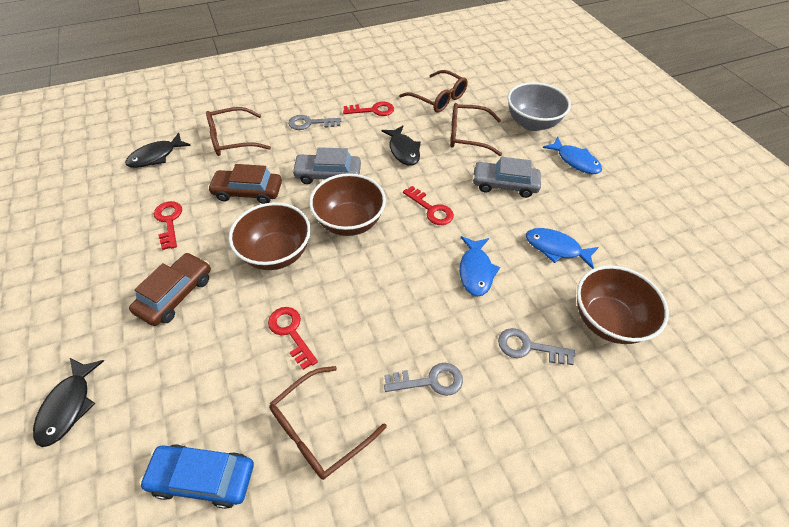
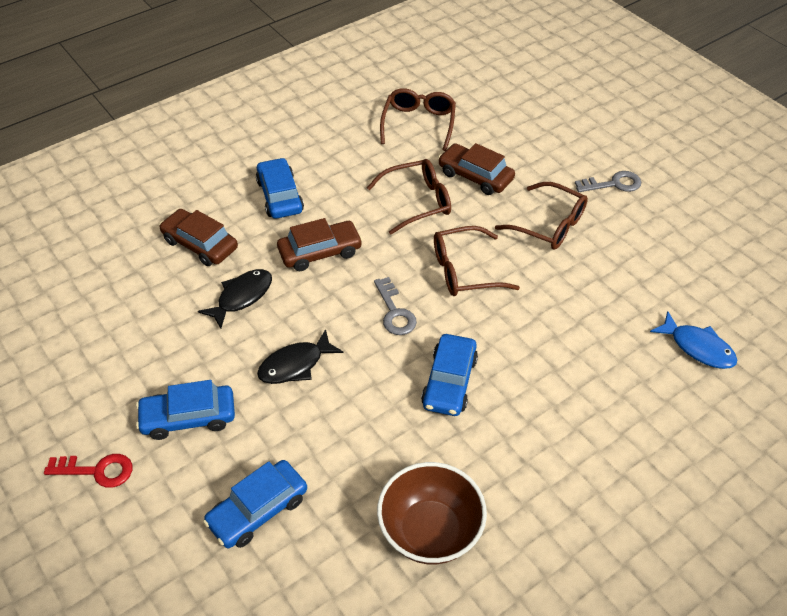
black fish: 3 -> 2
blue car: 1 -> 4
blue fish: 3 -> 1
brown bowl: 3 -> 1
brown car: 2 -> 3
grey bowl: 1 -> 0
grey car: 2 -> 0
grey key: 3 -> 2
red key: 4 -> 1

